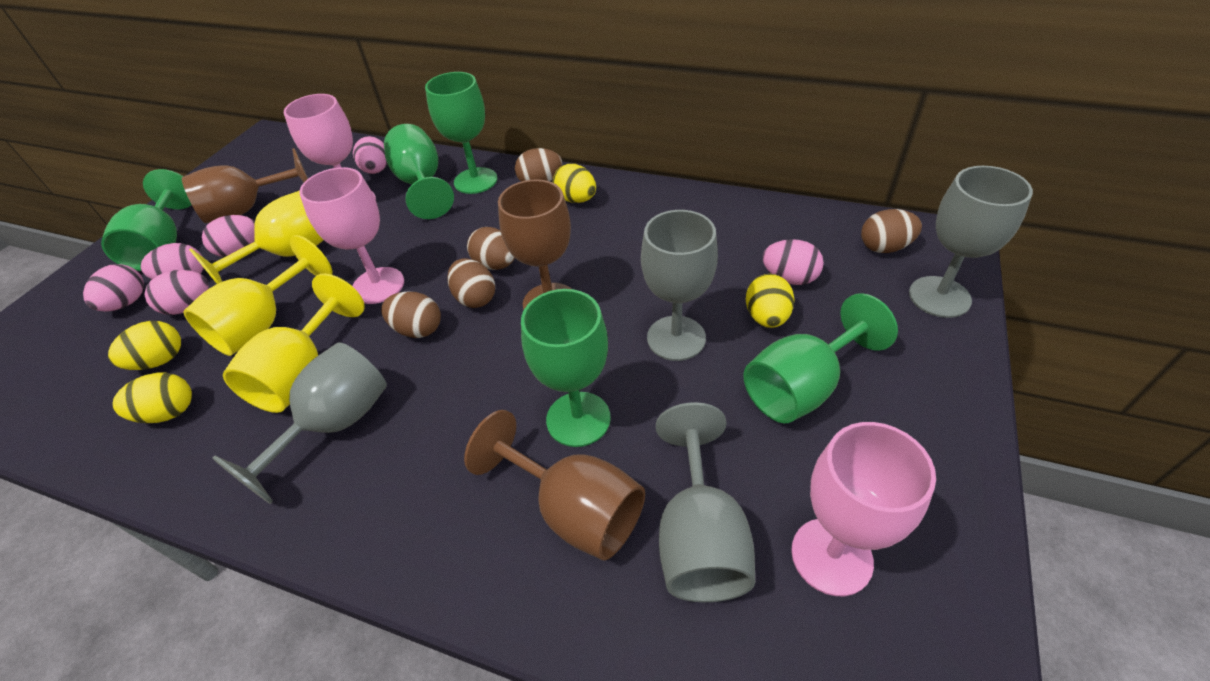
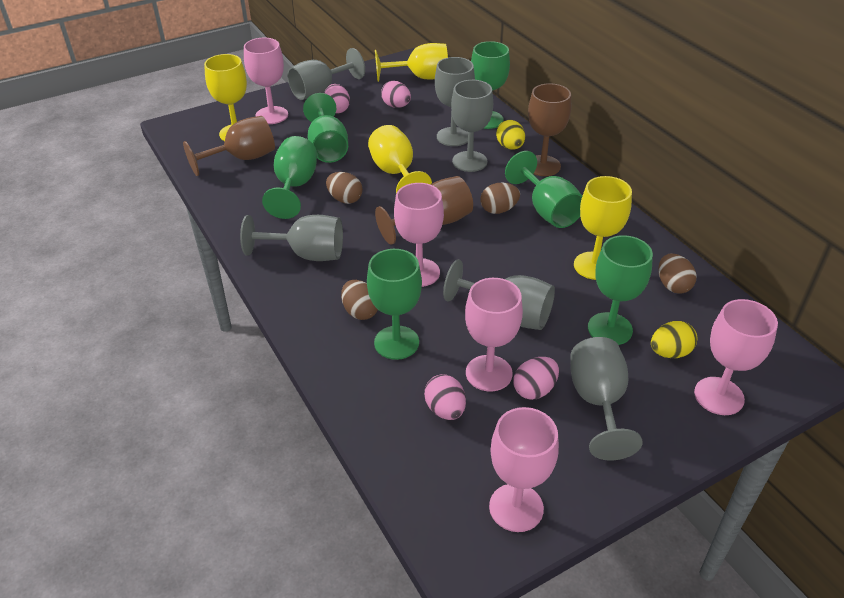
brown egg: 5 -> 4
green goblet: 5 -> 6
grey goblet: 4 -> 6
pink egg: 6 -> 4
pink goblet: 3 -> 5
yellow egg: 4 -> 2
yellow goblet: 3 -> 4

